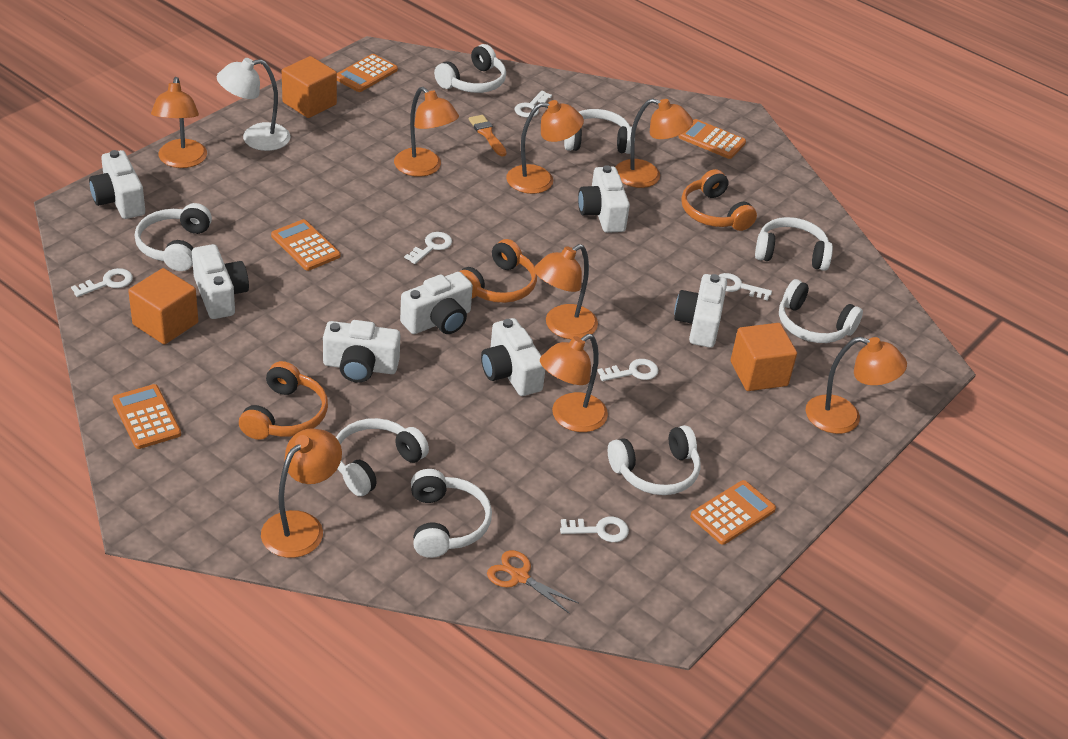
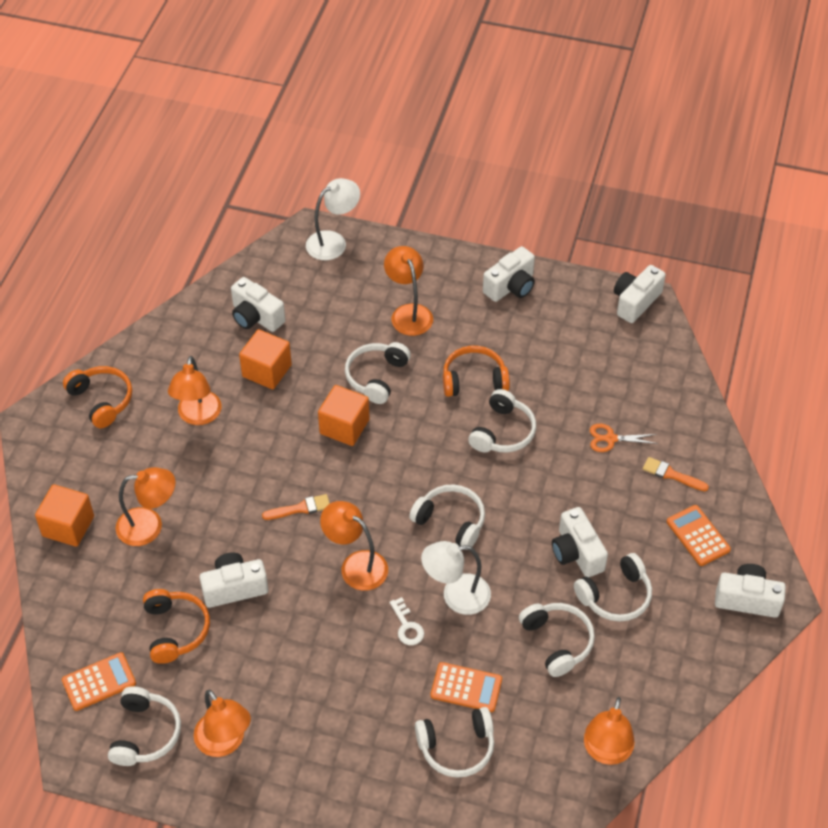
orange brush: 1 -> 2
orange calculator: 5 -> 3
orange lamp: 8 -> 6
white camera: 7 -> 6
white headphones: 8 -> 7
white key: 6 -> 1
white lamp: 1 -> 2

